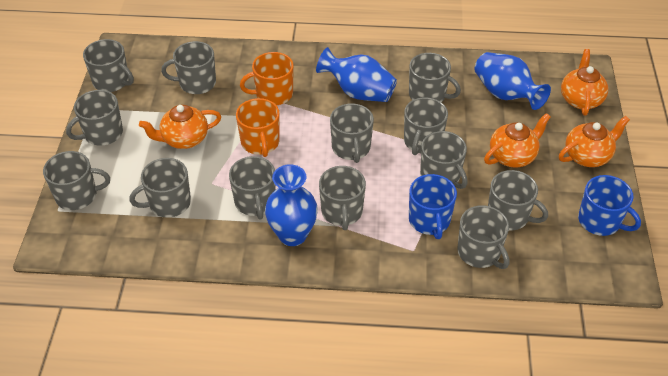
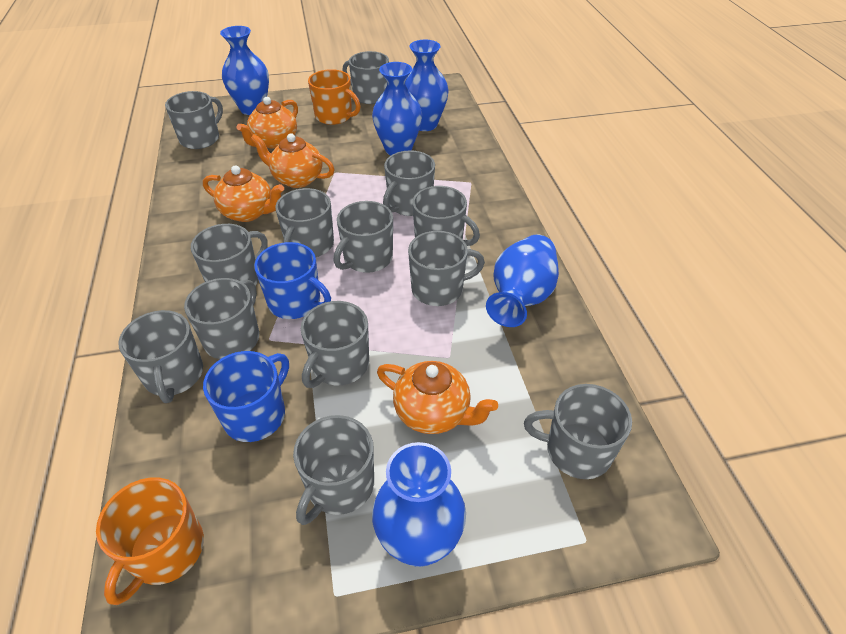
blue vase: 3 -> 5

